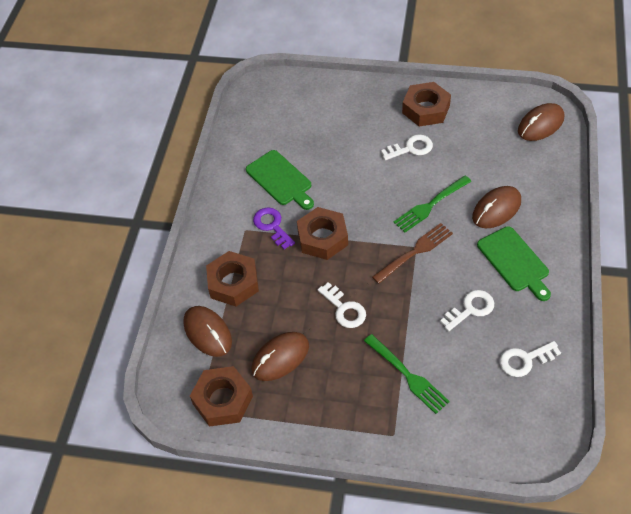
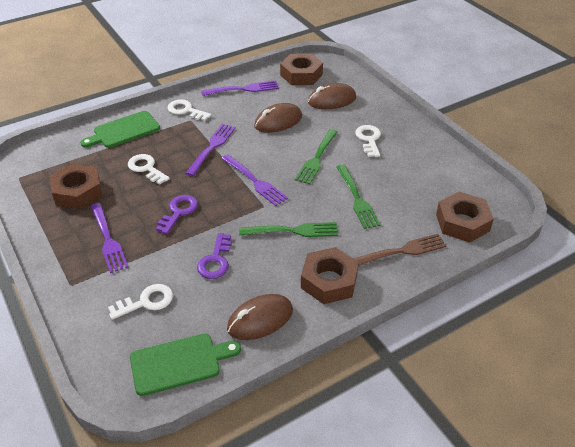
brown mouse: 4 -> 3
green fork: 2 -> 3
purple fork: 0 -> 4
purple key: 1 -> 2

